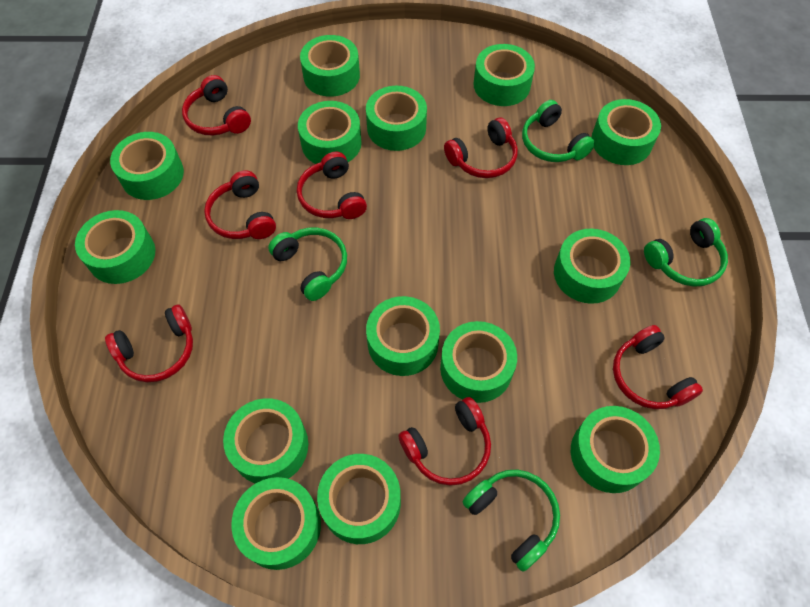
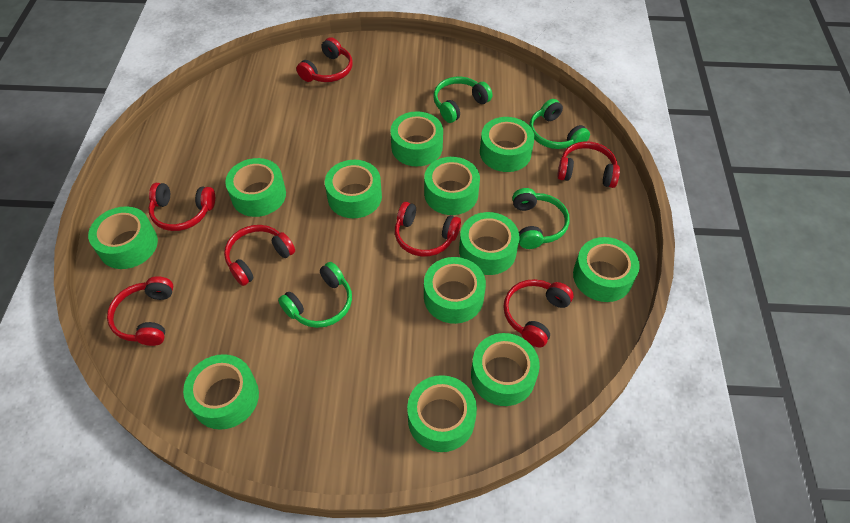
green tape: 14 -> 12

